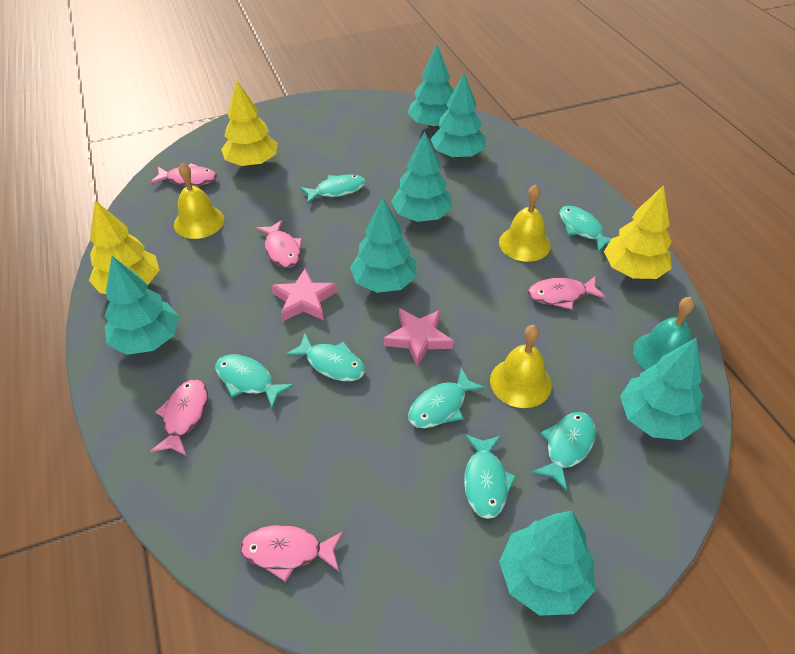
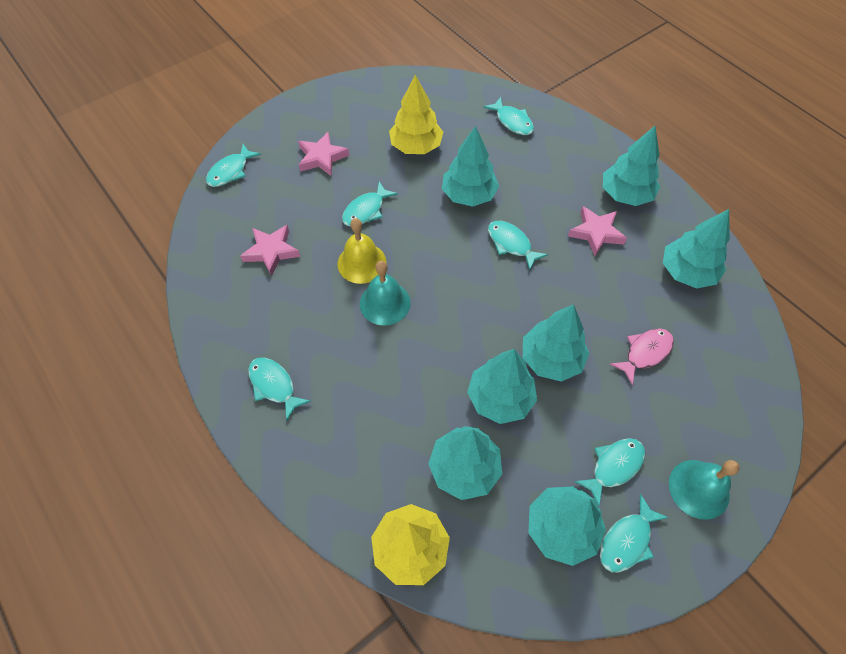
pink fish: 5 -> 1
pink star: 2 -> 3
turquoise bell: 1 -> 2
yellow bell: 3 -> 1
yellow tree: 3 -> 2

